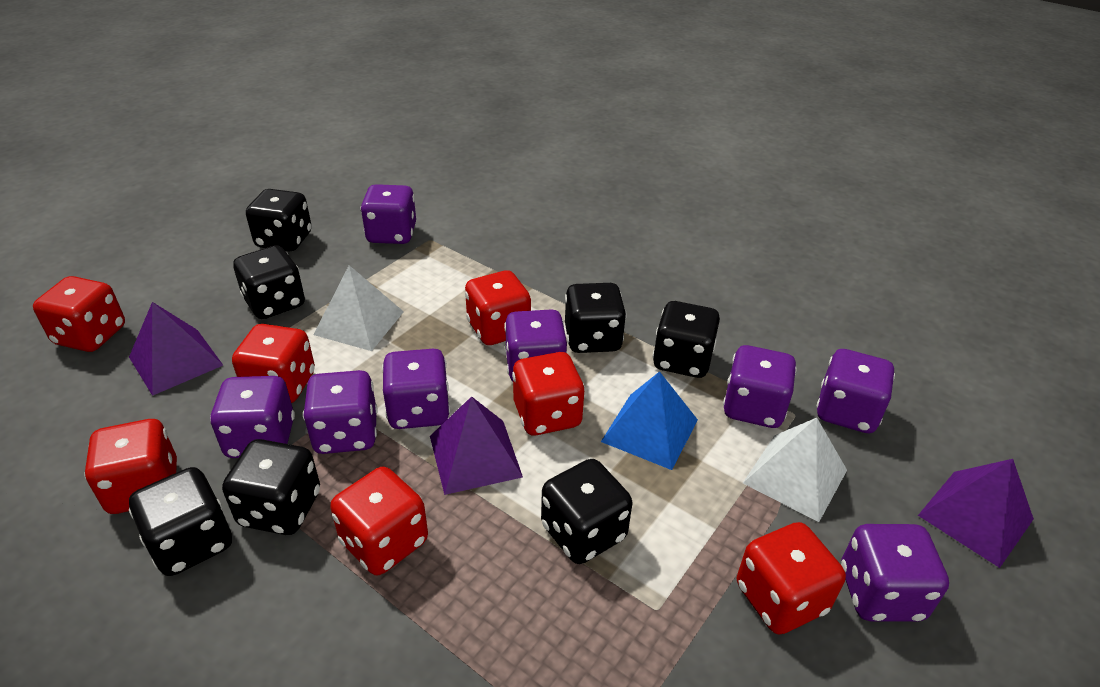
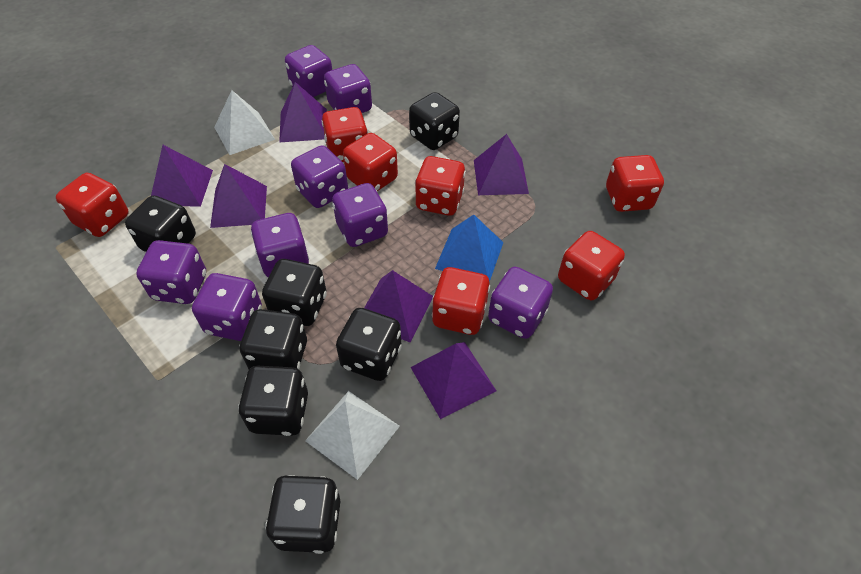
purple pyramid: 3 -> 6

